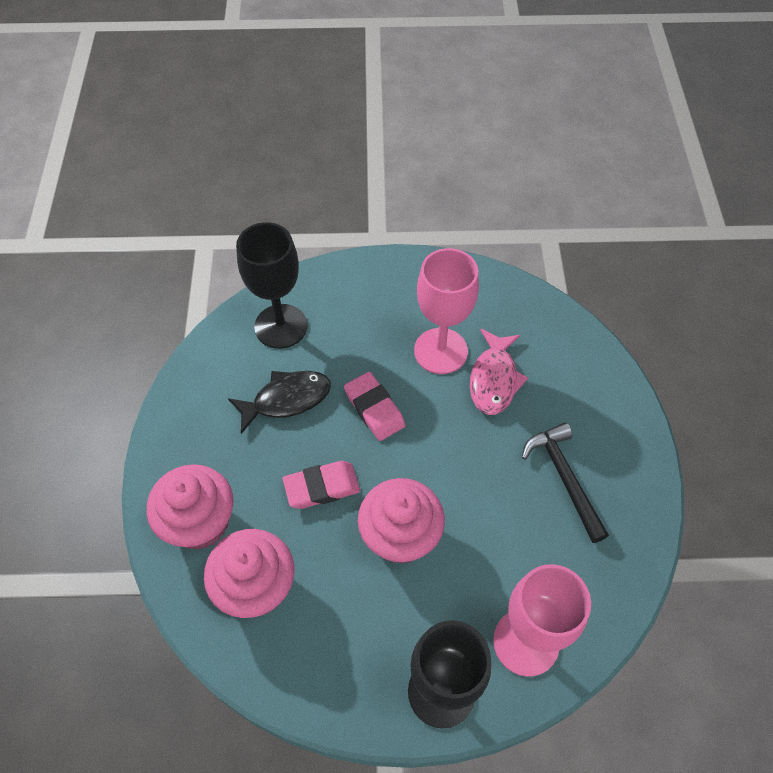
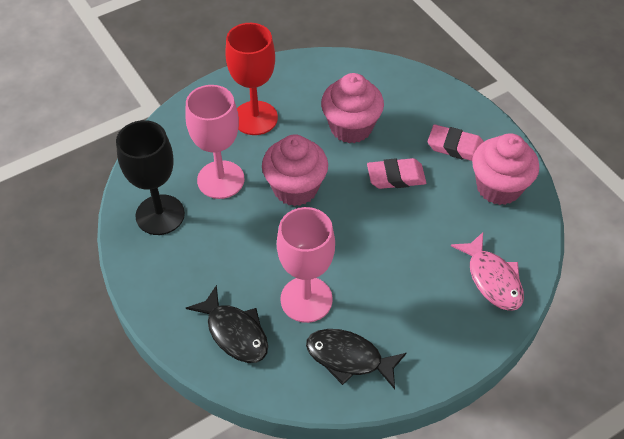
black fish: 1 -> 2
black goblet: 2 -> 1
black hammer: 1 -> 0
red goblet: 0 -> 1

